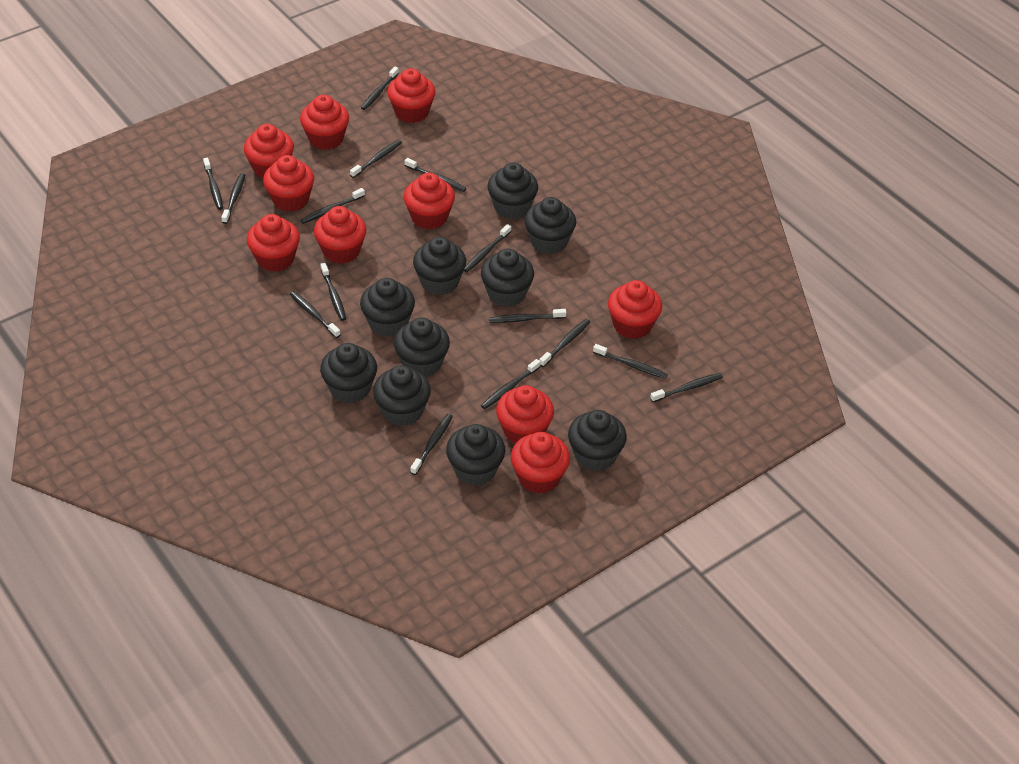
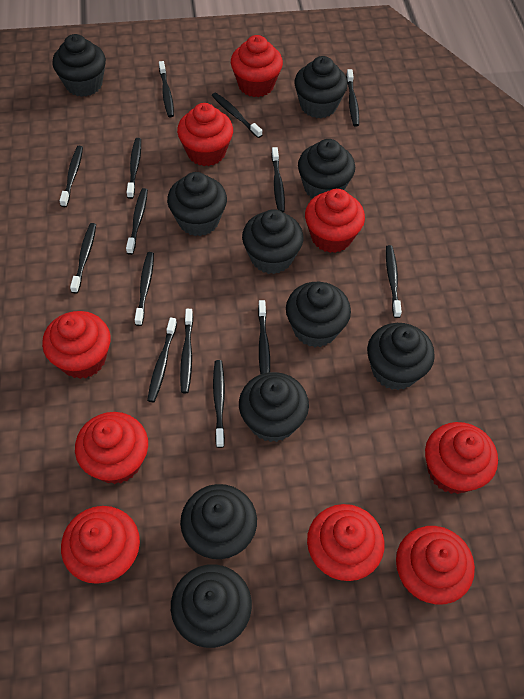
black toothbrush: 15 -> 14
red cupcake: 10 -> 9

